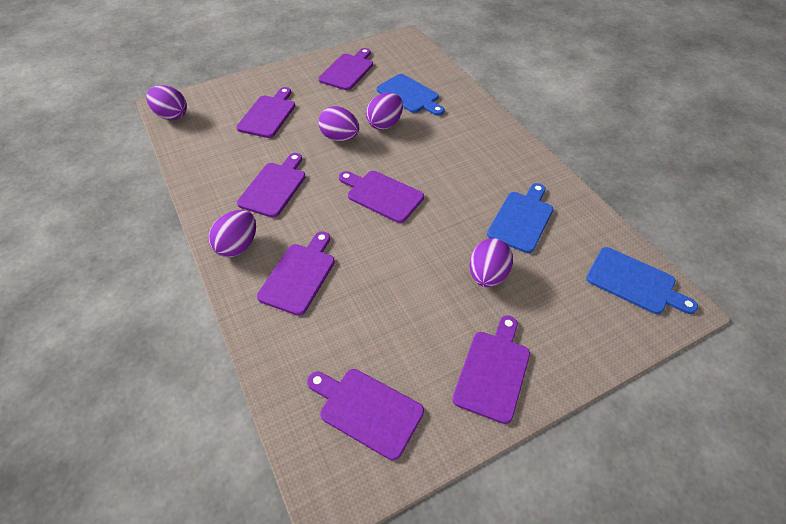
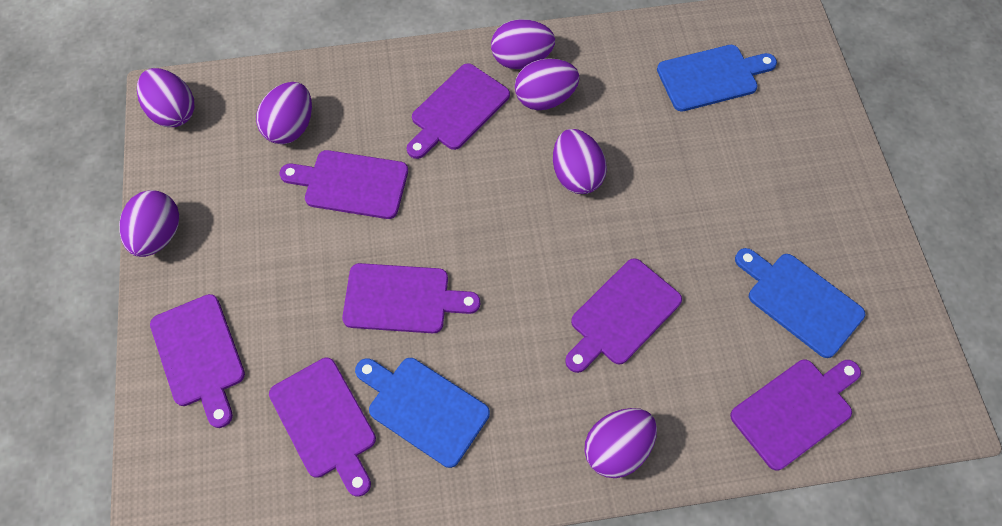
purple egg: 5 -> 7

